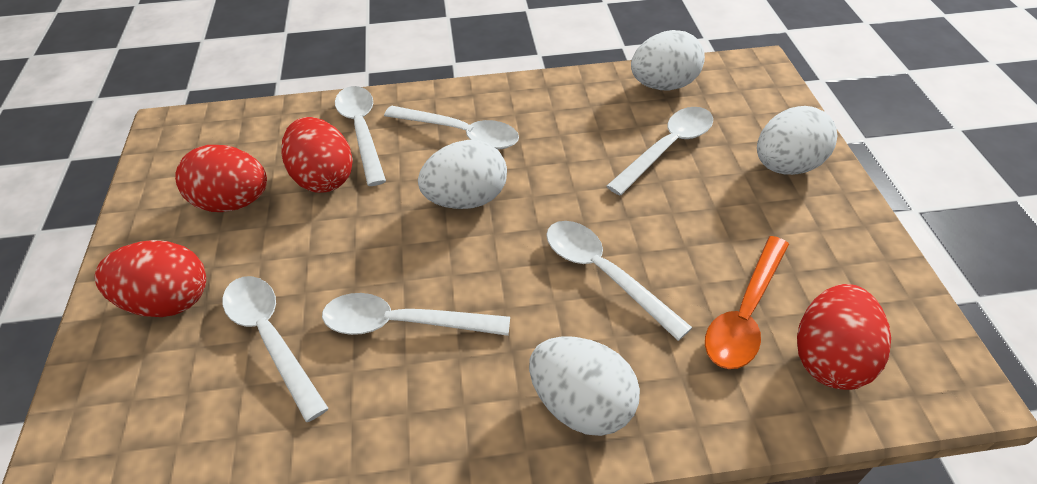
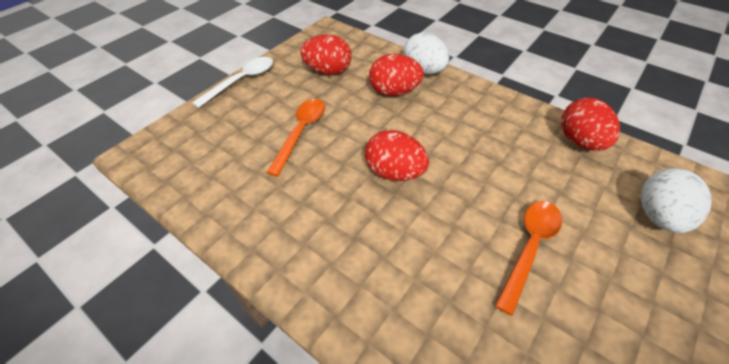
orange spoon: 1 -> 2
white egg: 4 -> 2
white spoon: 6 -> 1

